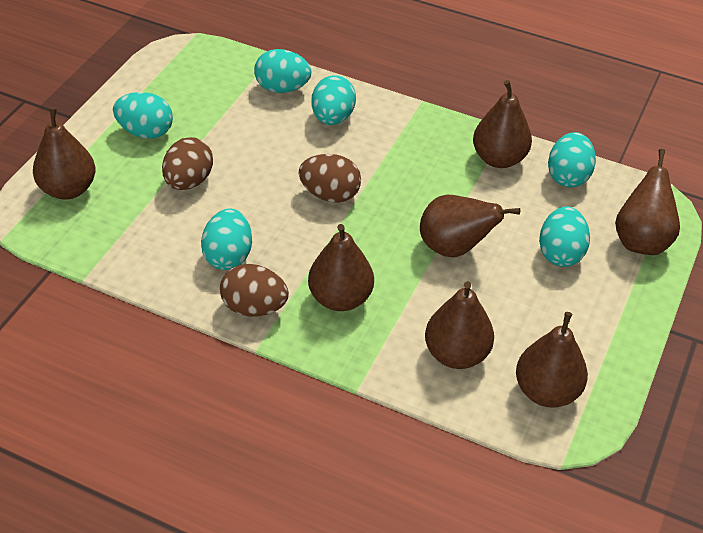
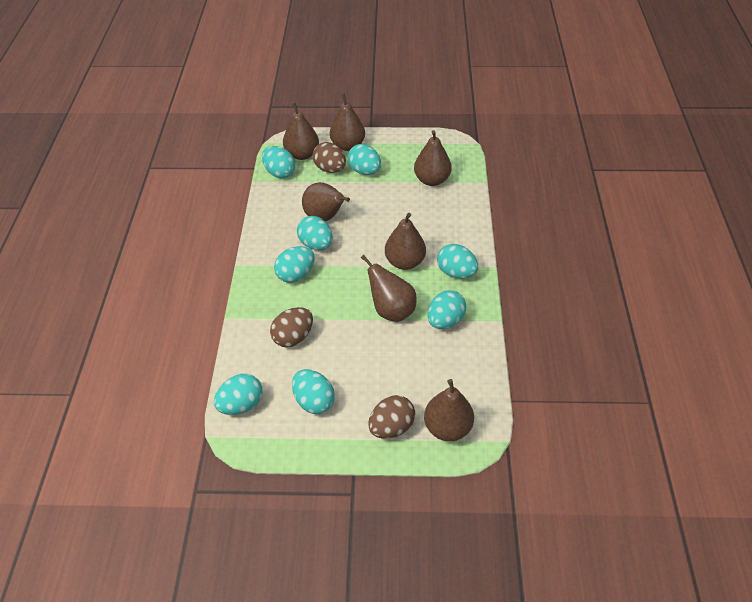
turquoise egg: 6 -> 8

